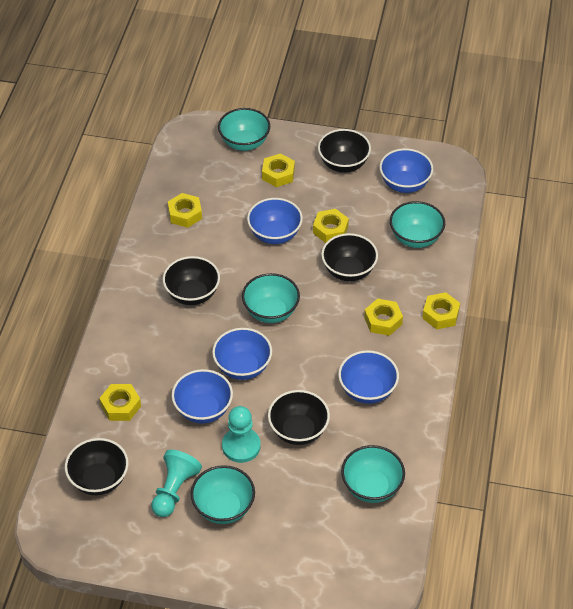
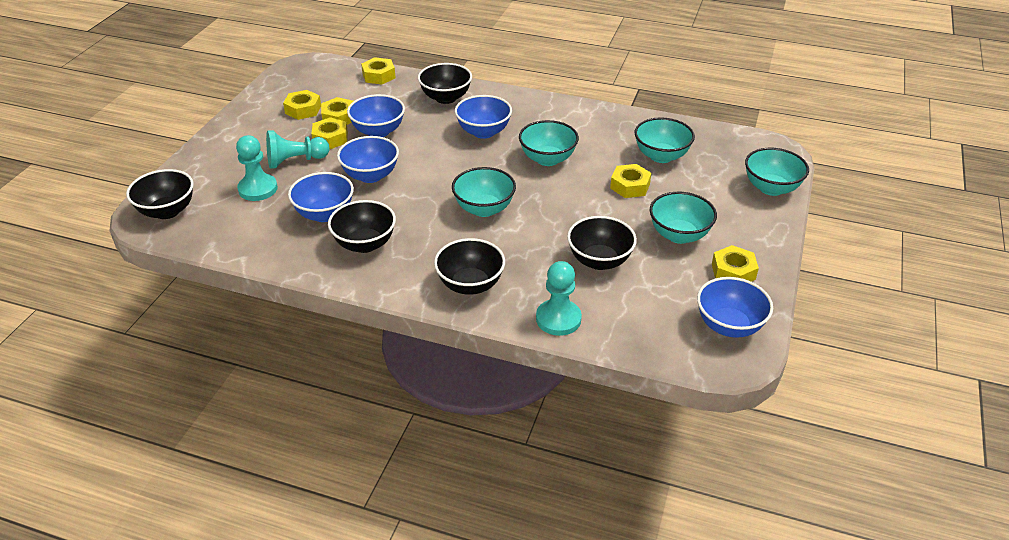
turquoise pawn: 2 -> 3

